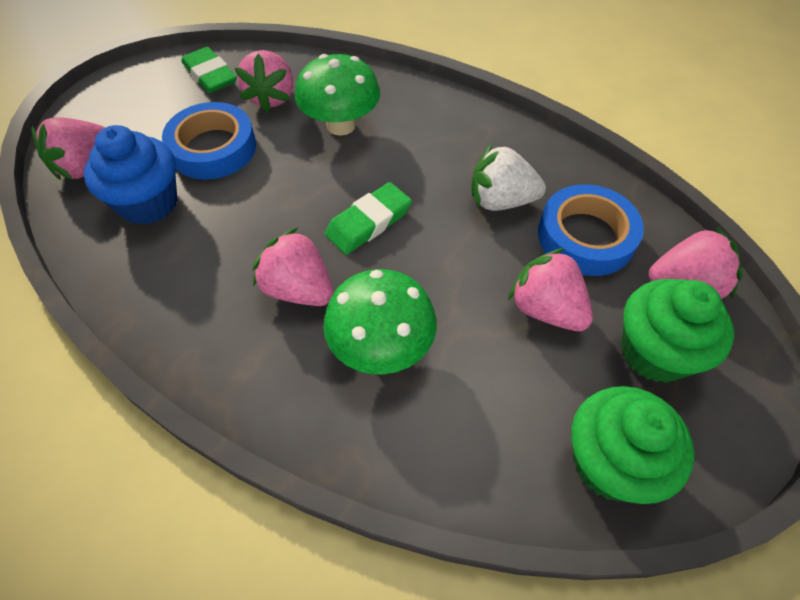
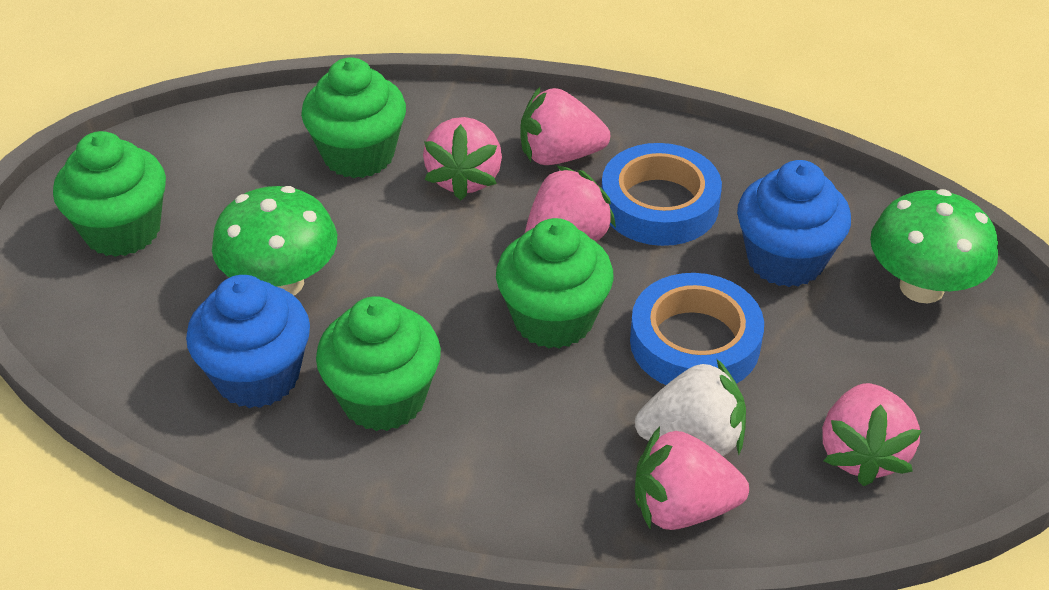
blue cupcake: 1 -> 2
green cupcake: 2 -> 4
green eraser: 2 -> 0

